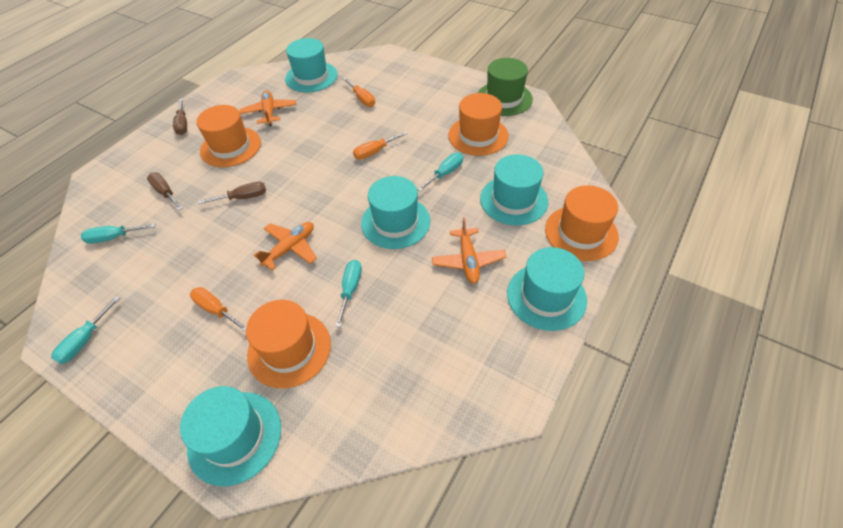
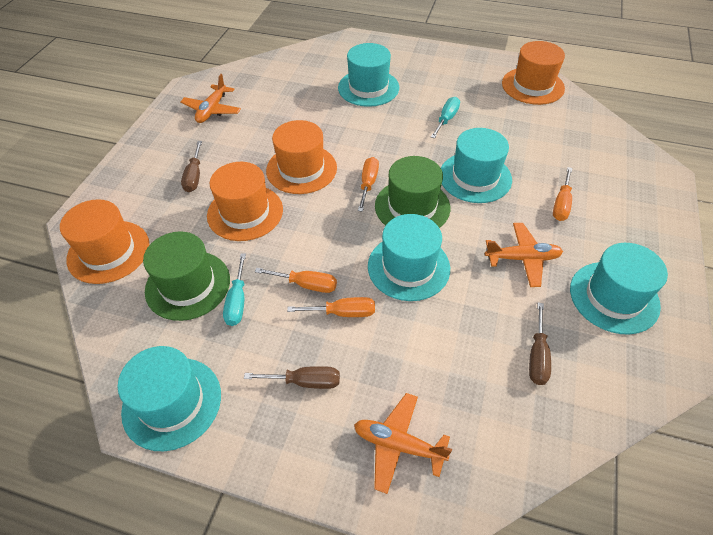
green hat: 1 -> 2
orange screwdriver: 3 -> 4
turquoise screwdriver: 4 -> 2

